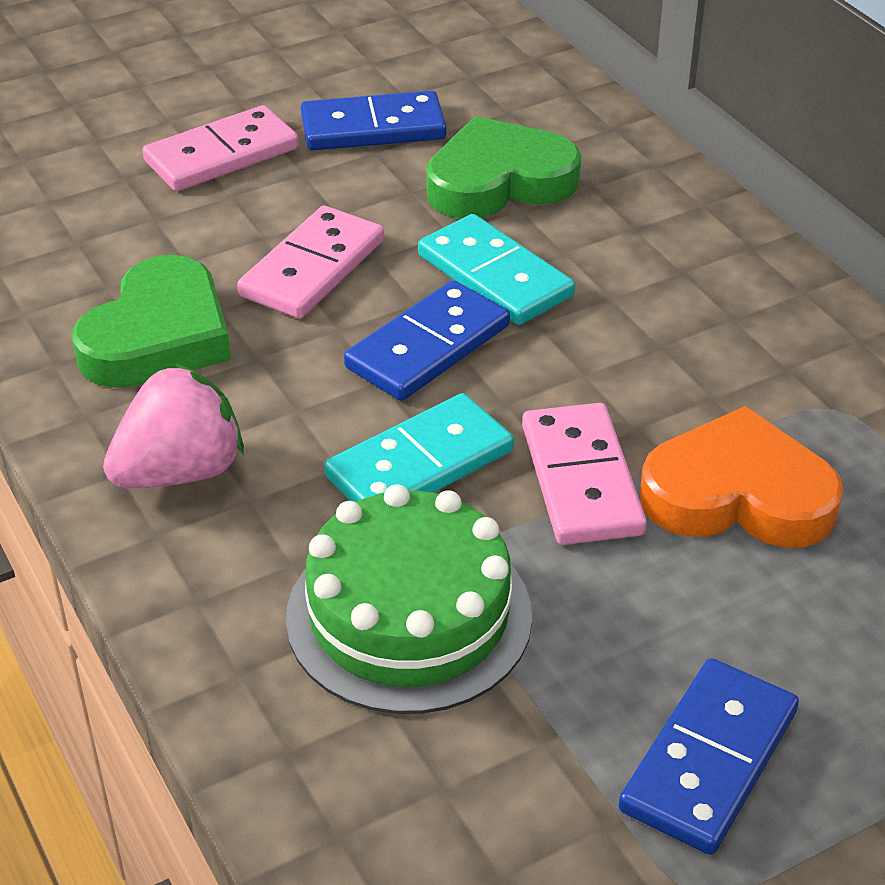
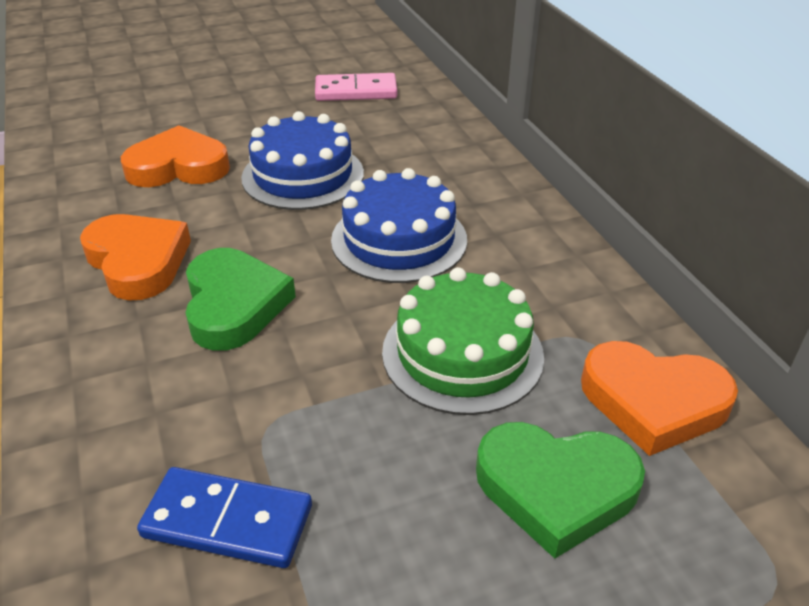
blue cake: 0 -> 2
blue domino: 3 -> 1
orange heart: 1 -> 3
pink domino: 3 -> 1
pink strawberry: 1 -> 0
turquoise domino: 2 -> 0

